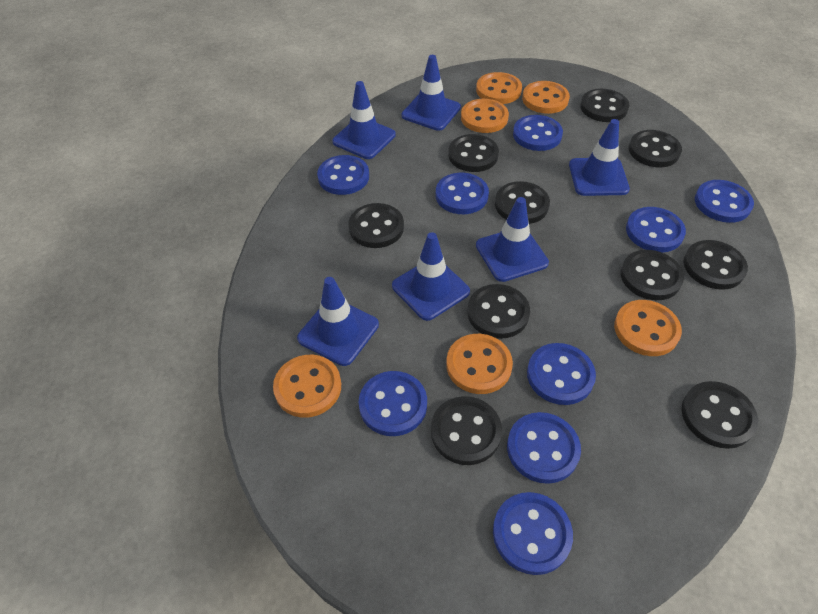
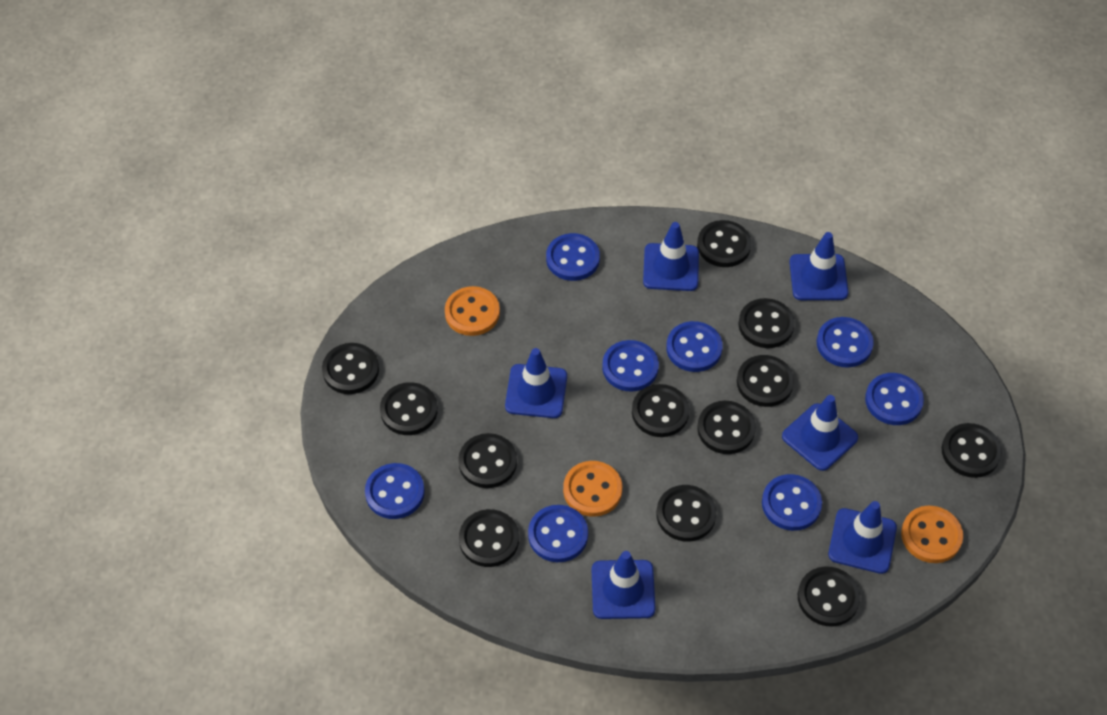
black button: 10 -> 12
blue button: 9 -> 8
orange button: 6 -> 3

